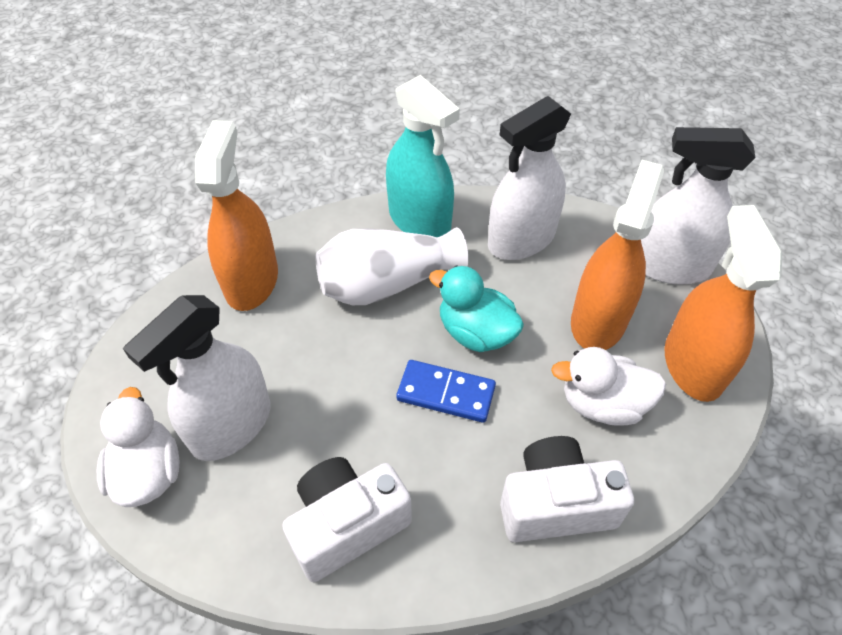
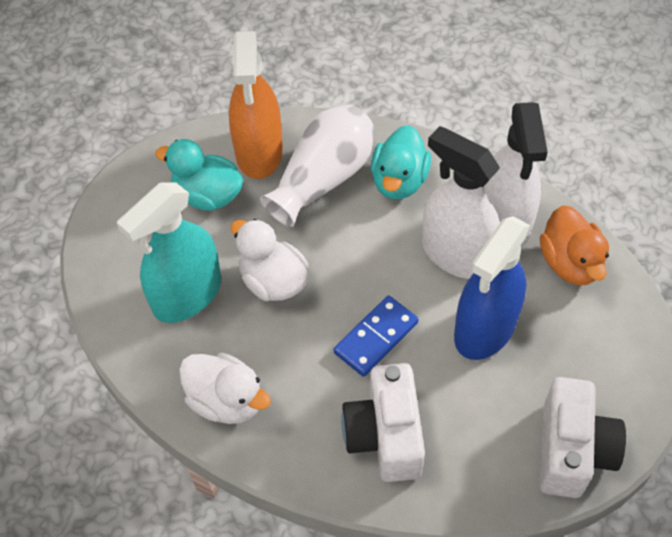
blue spray bottle: 0 -> 1
orange duck: 0 -> 1
orange spray bottle: 3 -> 1
turquoise duck: 1 -> 2
white spray bottle: 3 -> 2

